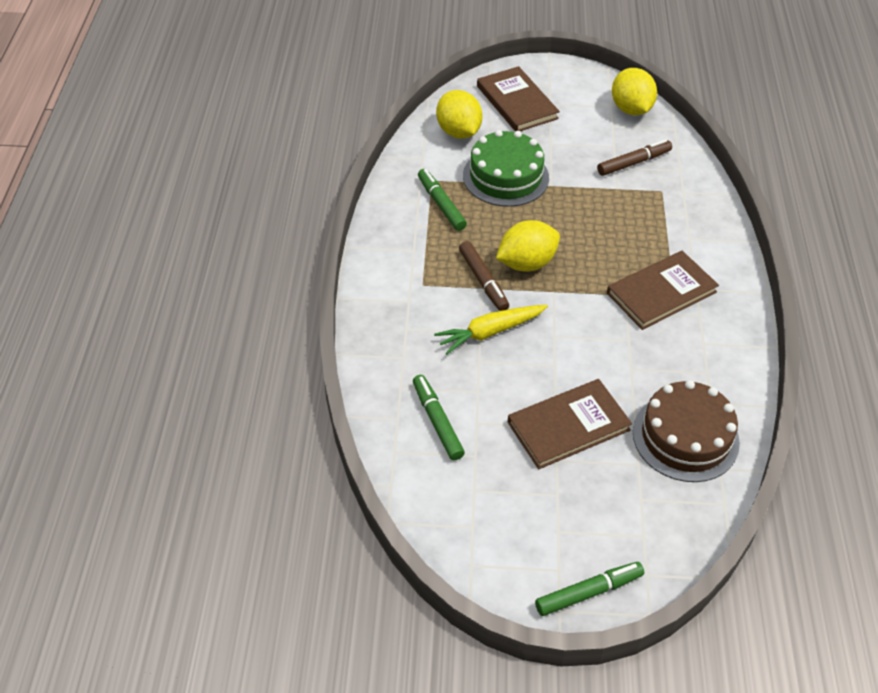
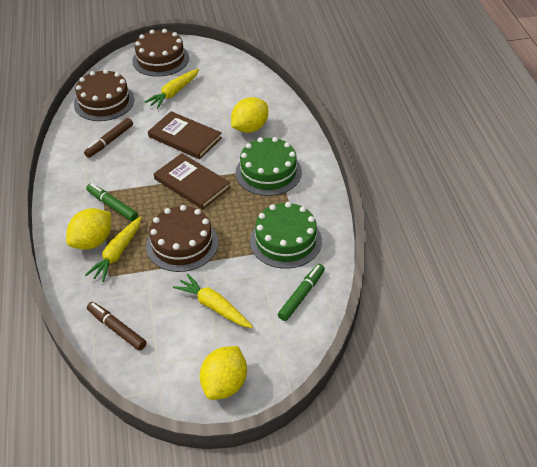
brown book: 3 -> 2
brown cake: 1 -> 3
green cake: 1 -> 2
green marker: 3 -> 2
yellow carrot: 1 -> 3

